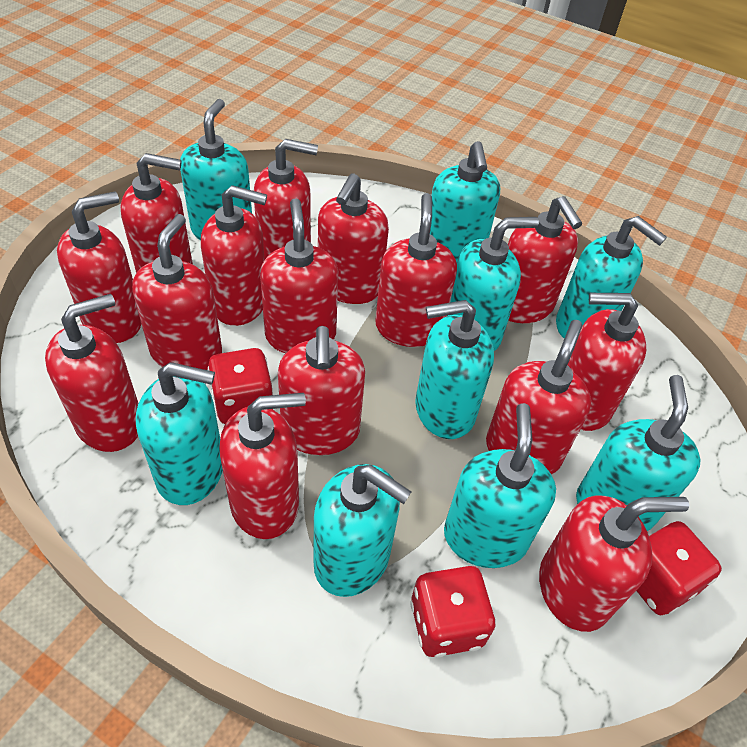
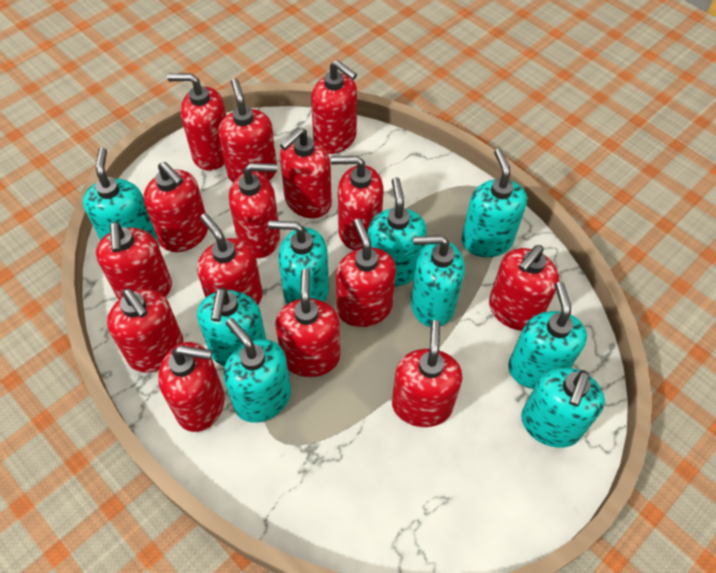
red dice: 3 -> 0

